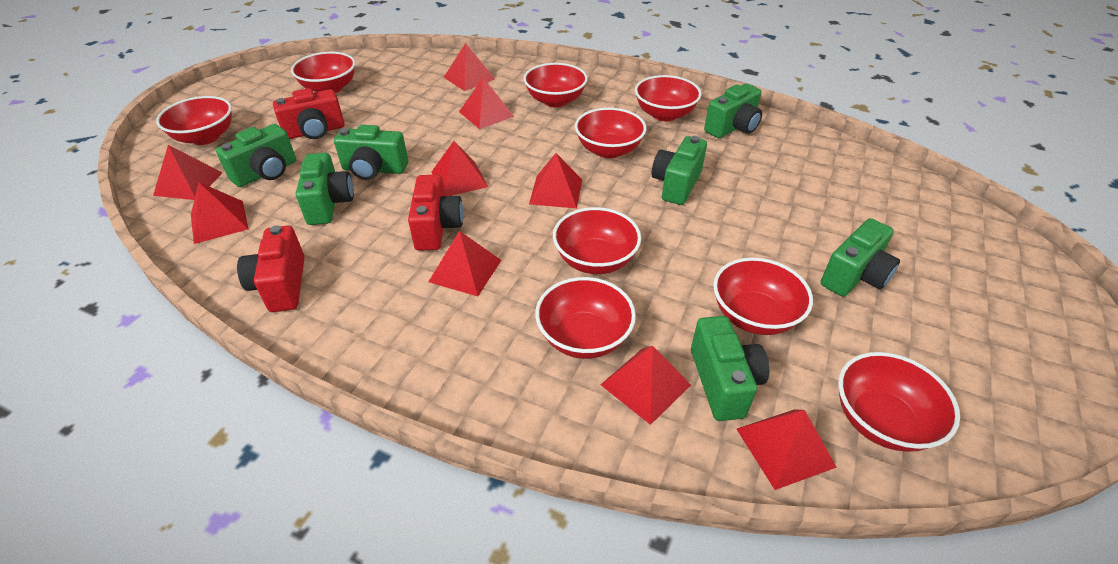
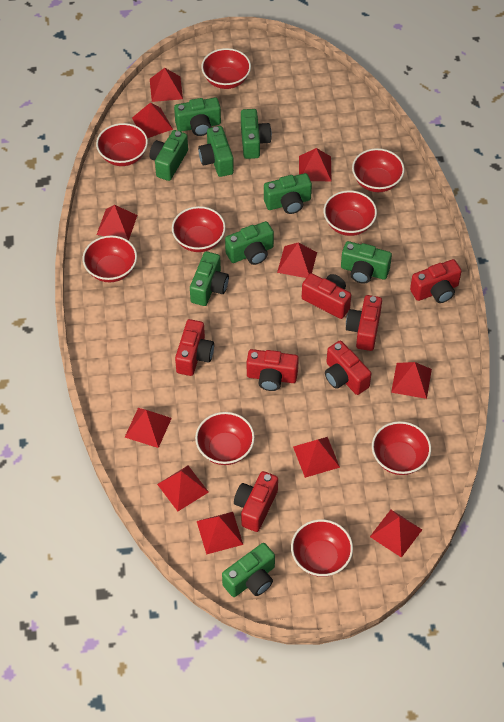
green camera: 7 -> 9
red camera: 3 -> 7
red pyramid: 9 -> 11

